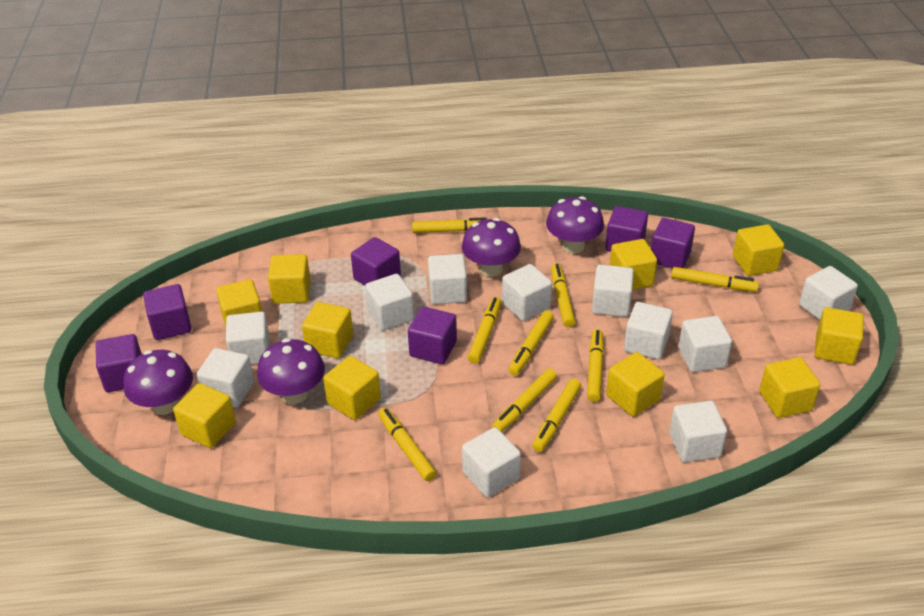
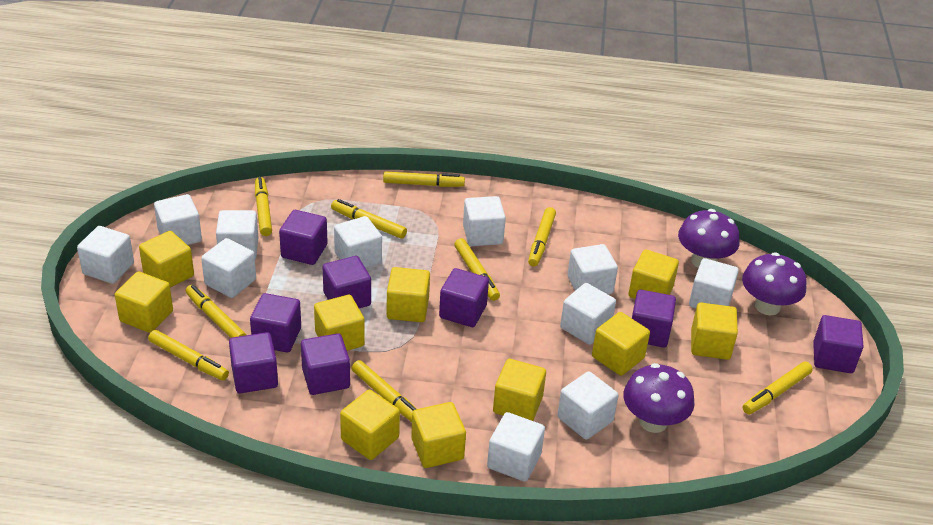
purple cube: 6 -> 8
purple mushroom: 4 -> 3

